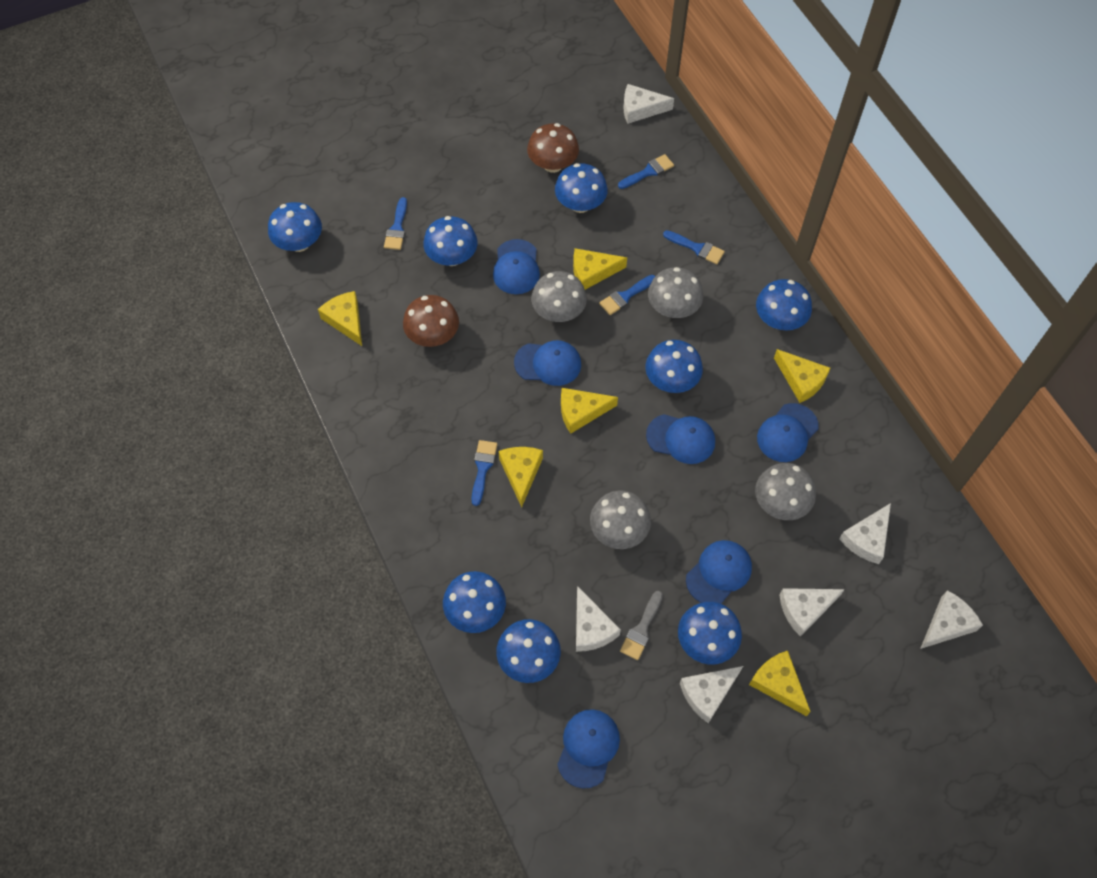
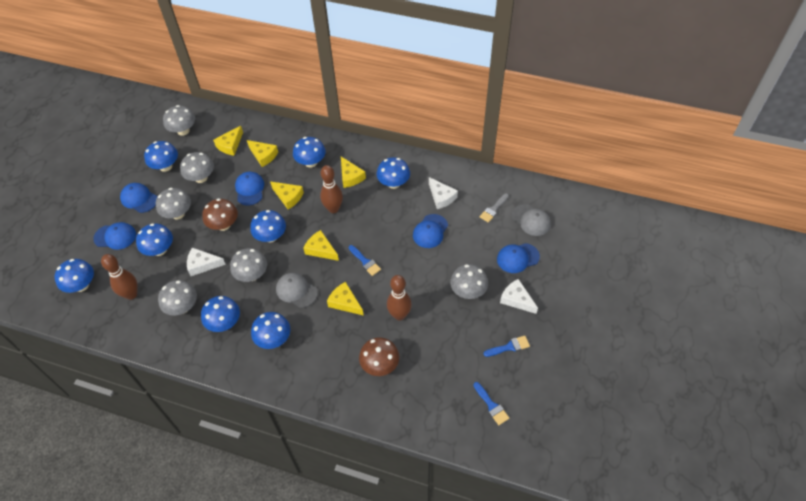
blue brush: 5 -> 3
blue cap: 6 -> 5
brown bowling pin: 0 -> 3
grey cap: 0 -> 2
grey mushroom: 4 -> 6
white cheese: 6 -> 3

